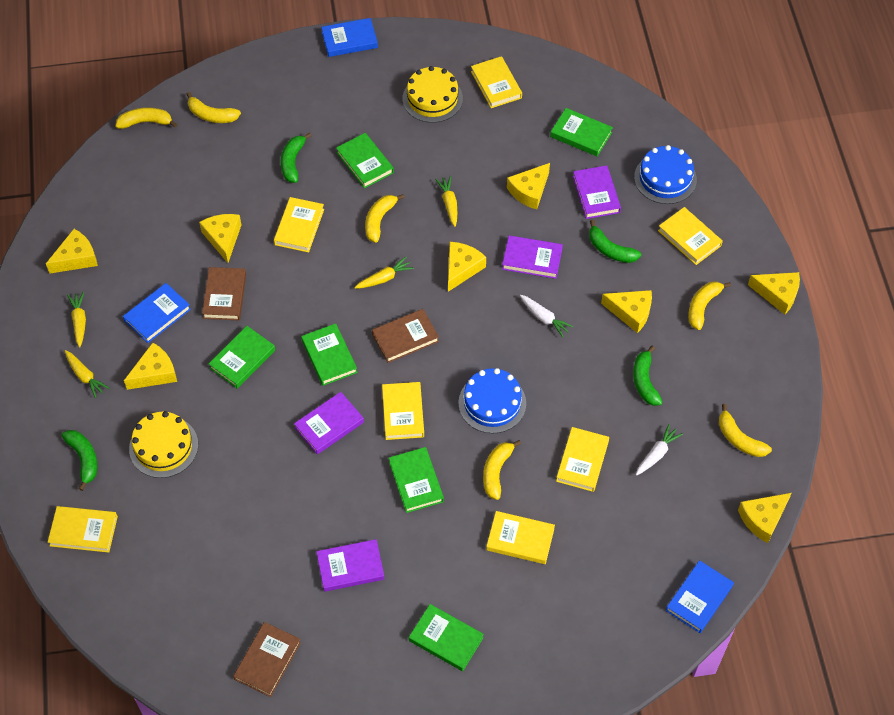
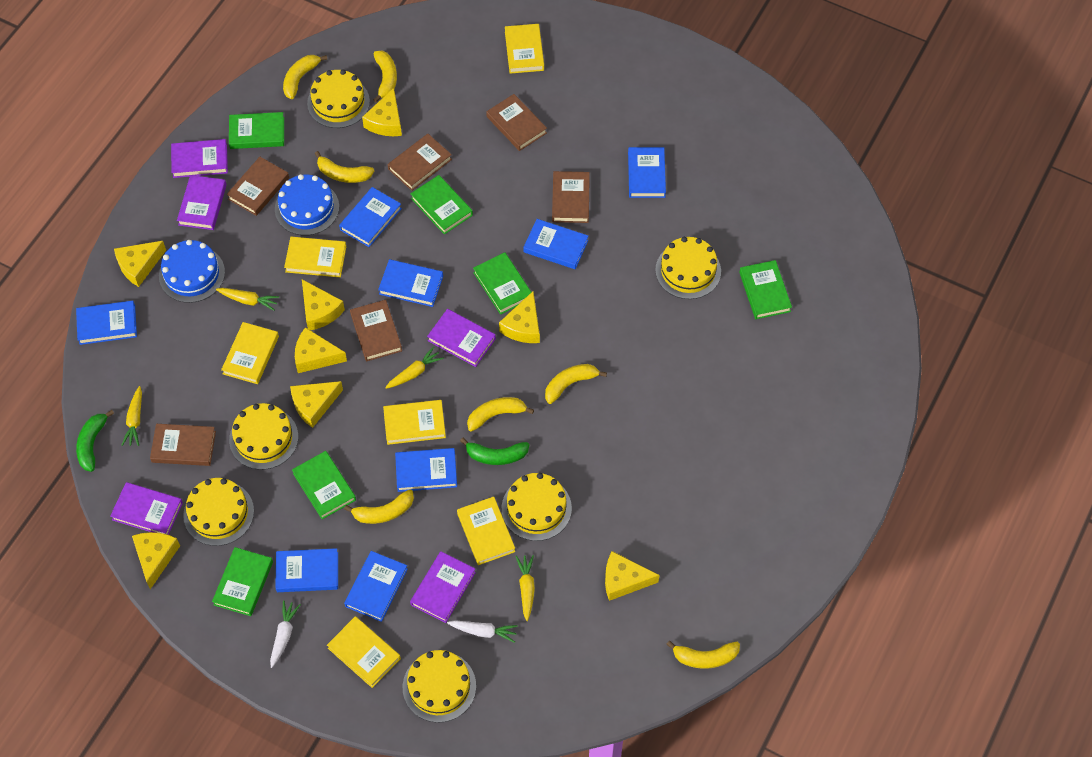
blue book: 3 -> 8
brown book: 3 -> 6
green banana: 4 -> 2
purple book: 4 -> 5
yellow banana: 6 -> 7
yellow book: 7 -> 6
yellow cake: 2 -> 6

